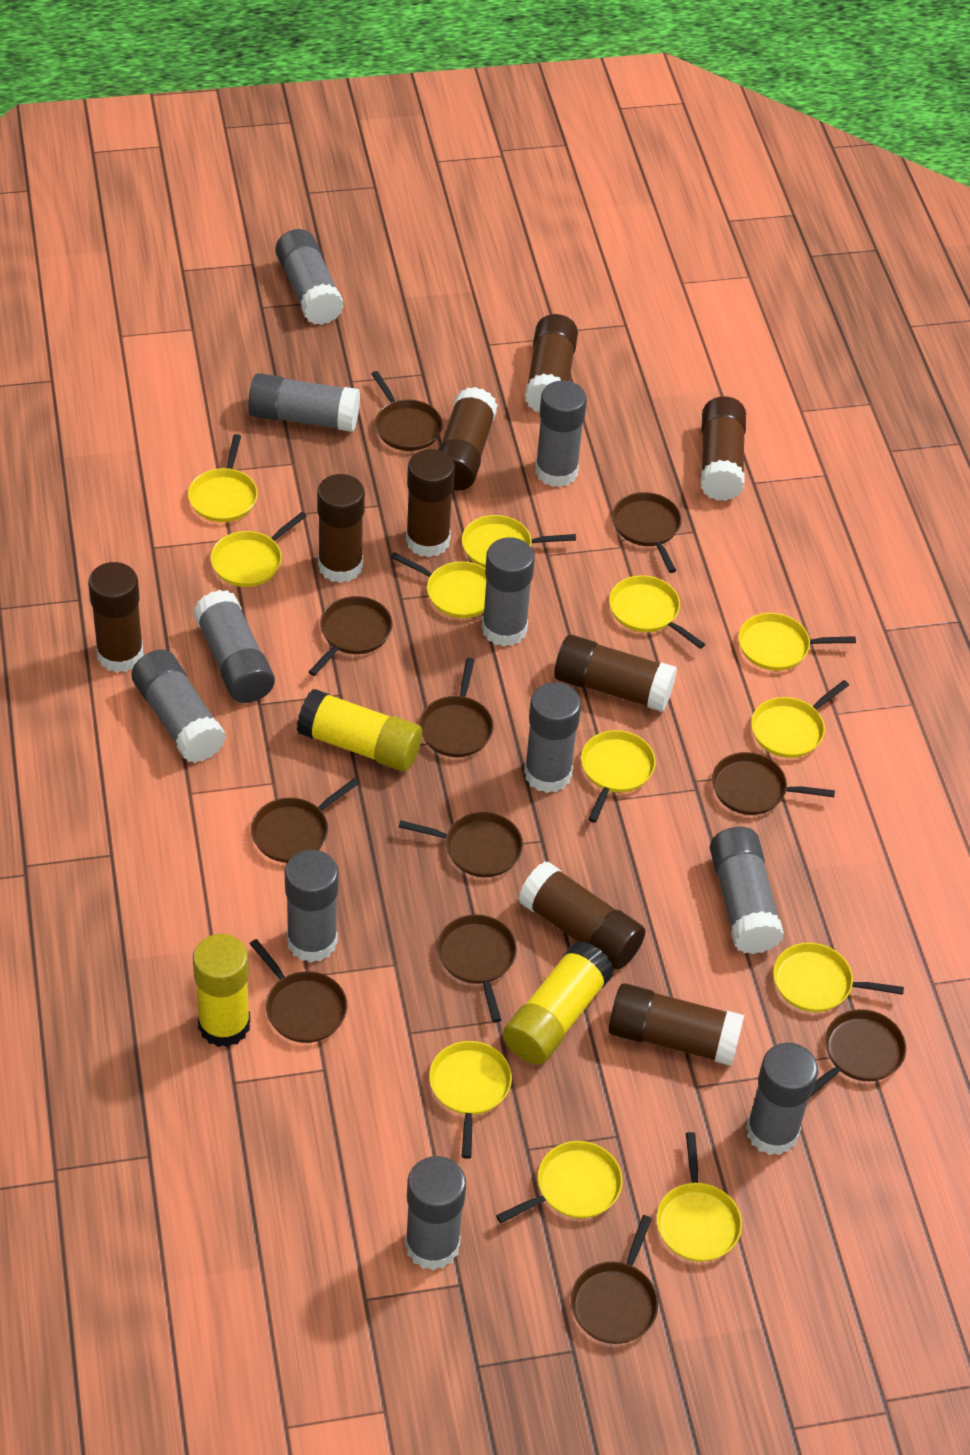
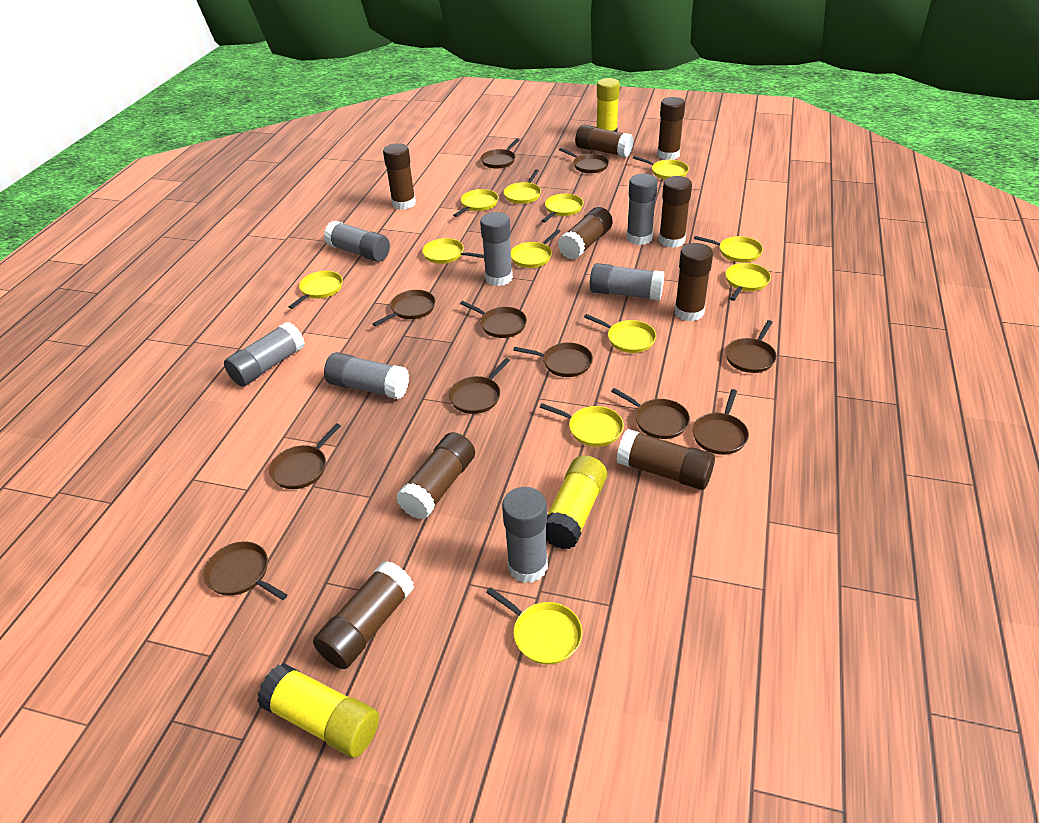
grey glue stick: 11 -> 7

